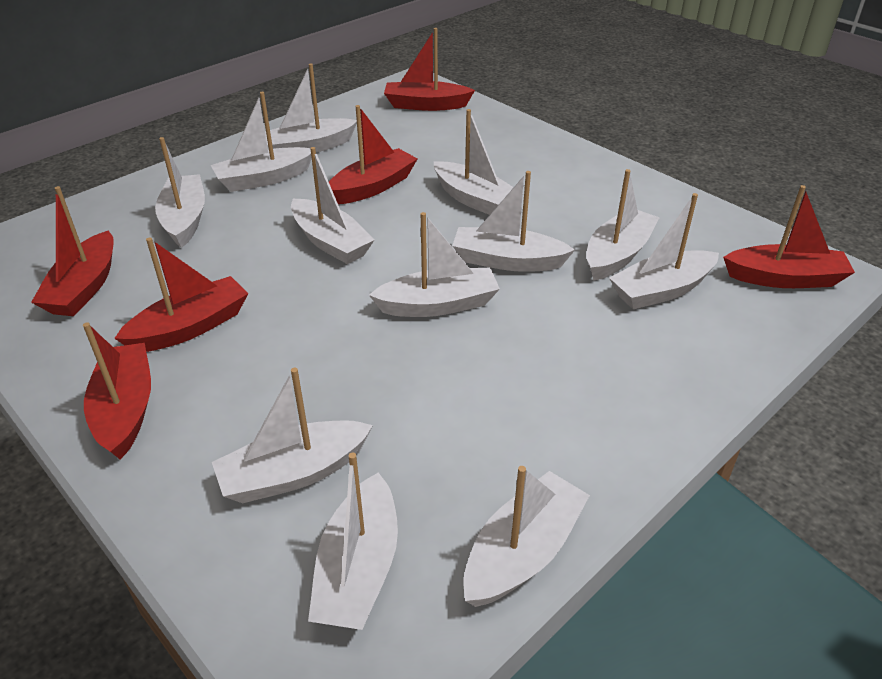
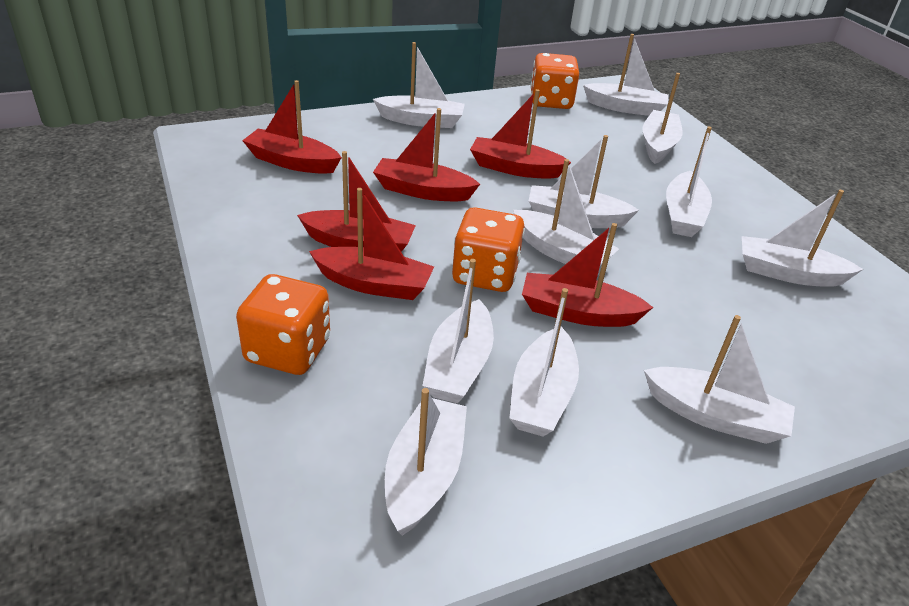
orange dice: 0 -> 3
white boat: 12 -> 11

